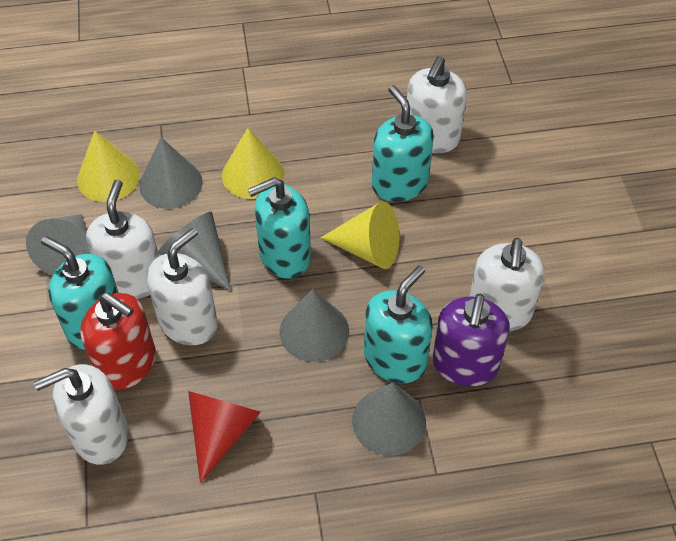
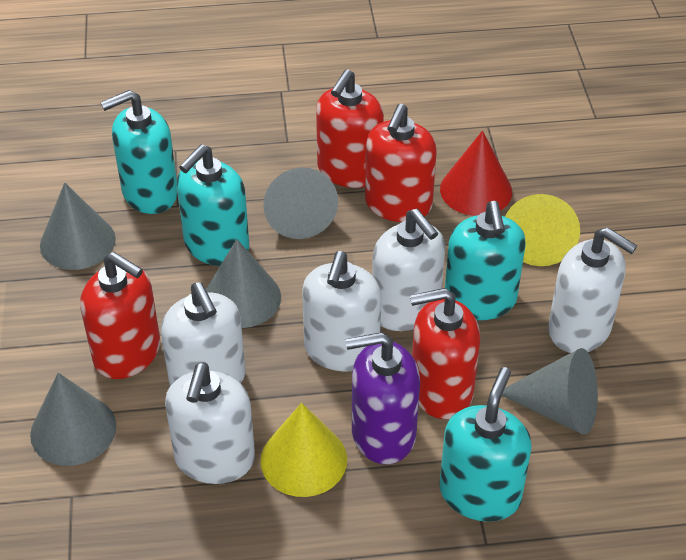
red soap dispenser: 1 -> 4
yellow cone: 3 -> 2

